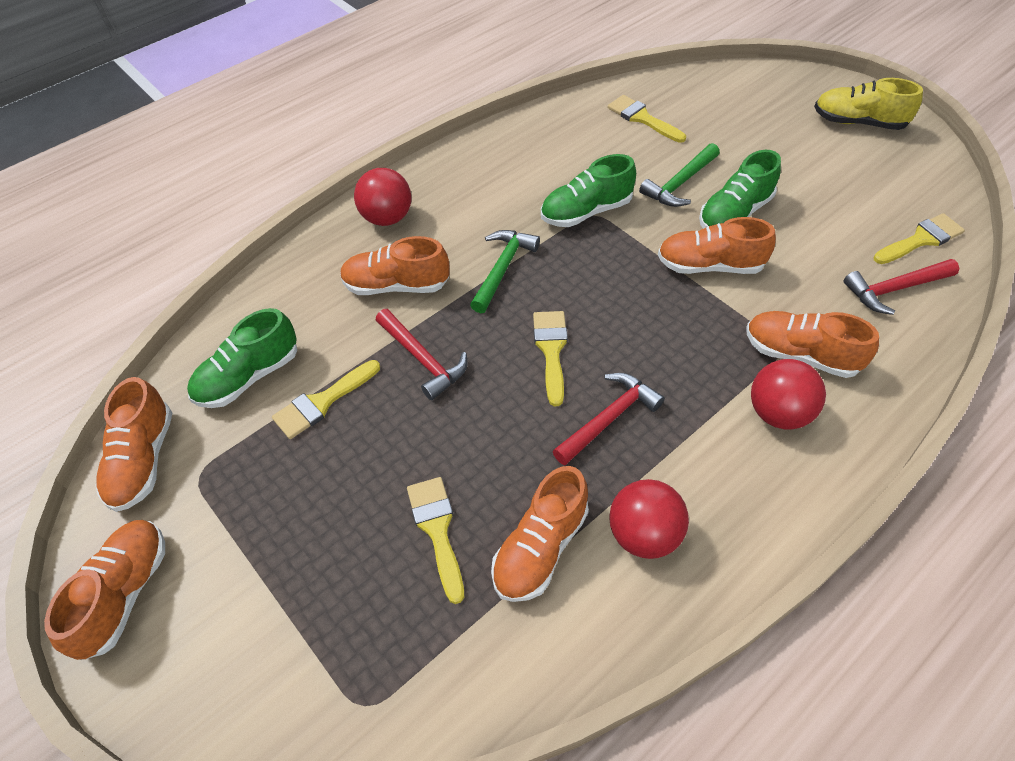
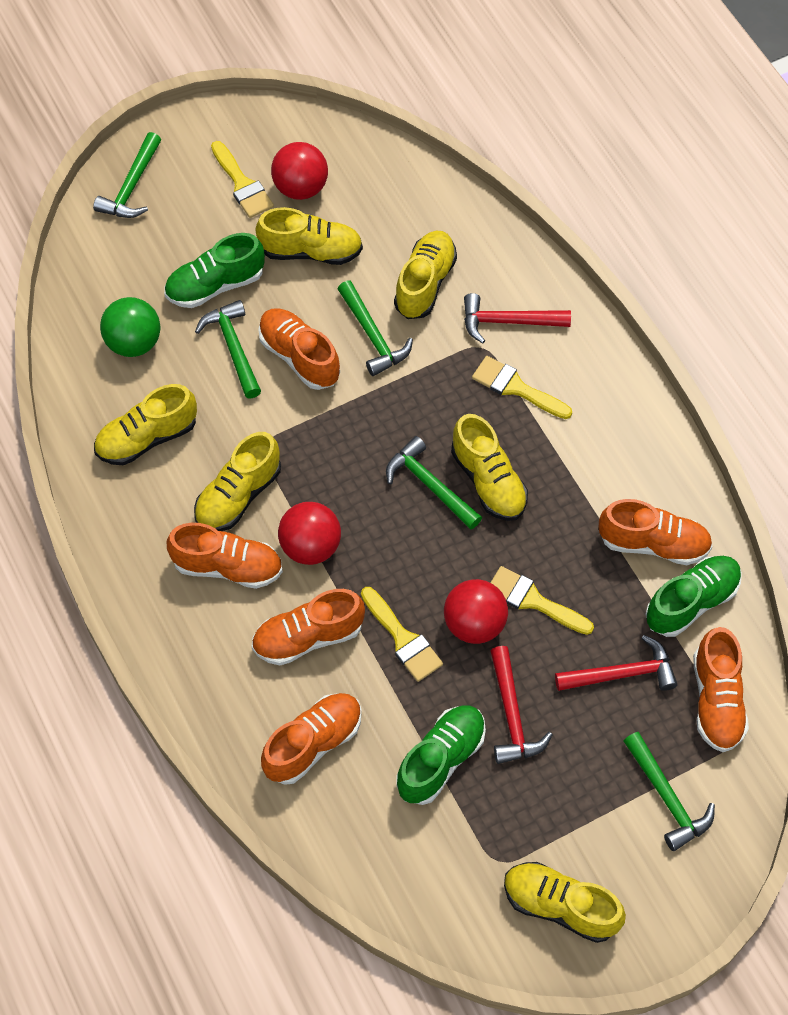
green ball: 0 -> 1
green hammer: 2 -> 5
yellow brush: 5 -> 4
yellow shoe: 1 -> 6

